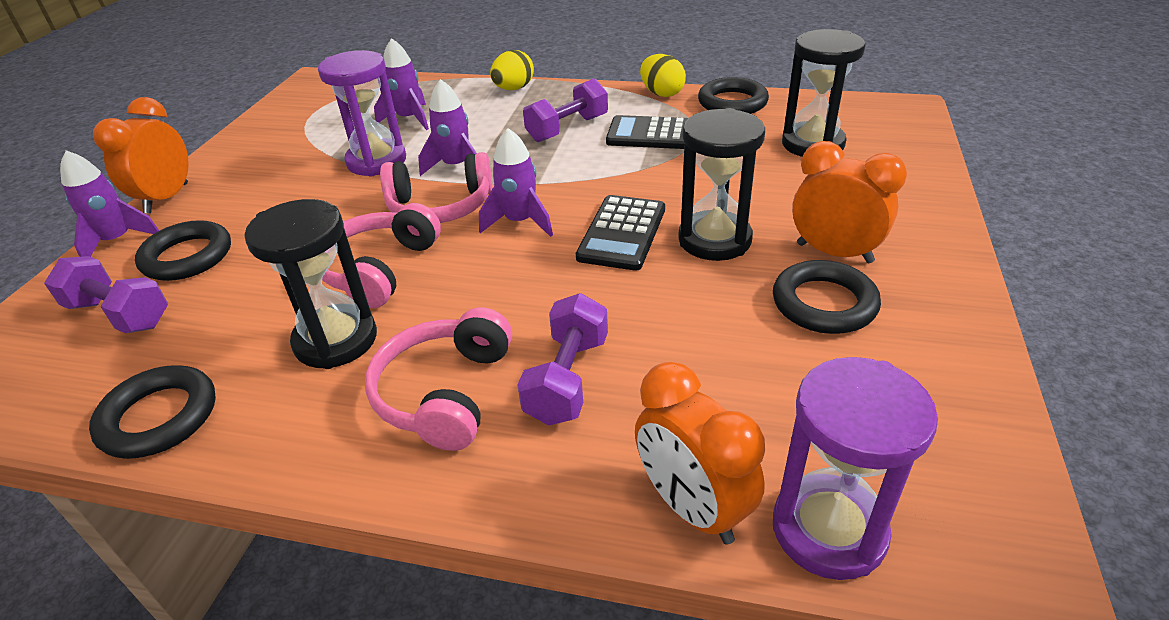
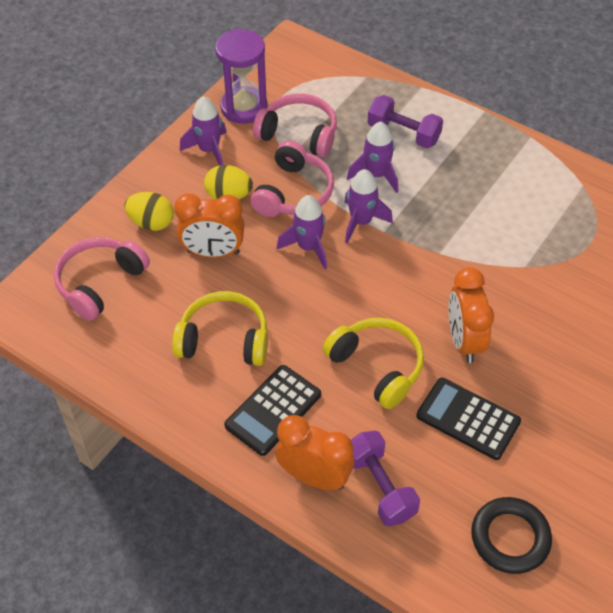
black hourglass: 3 -> 0
black ring: 4 -> 1
purple dumbbell: 3 -> 2
purple hourglass: 2 -> 1
yellow headphones: 0 -> 2

